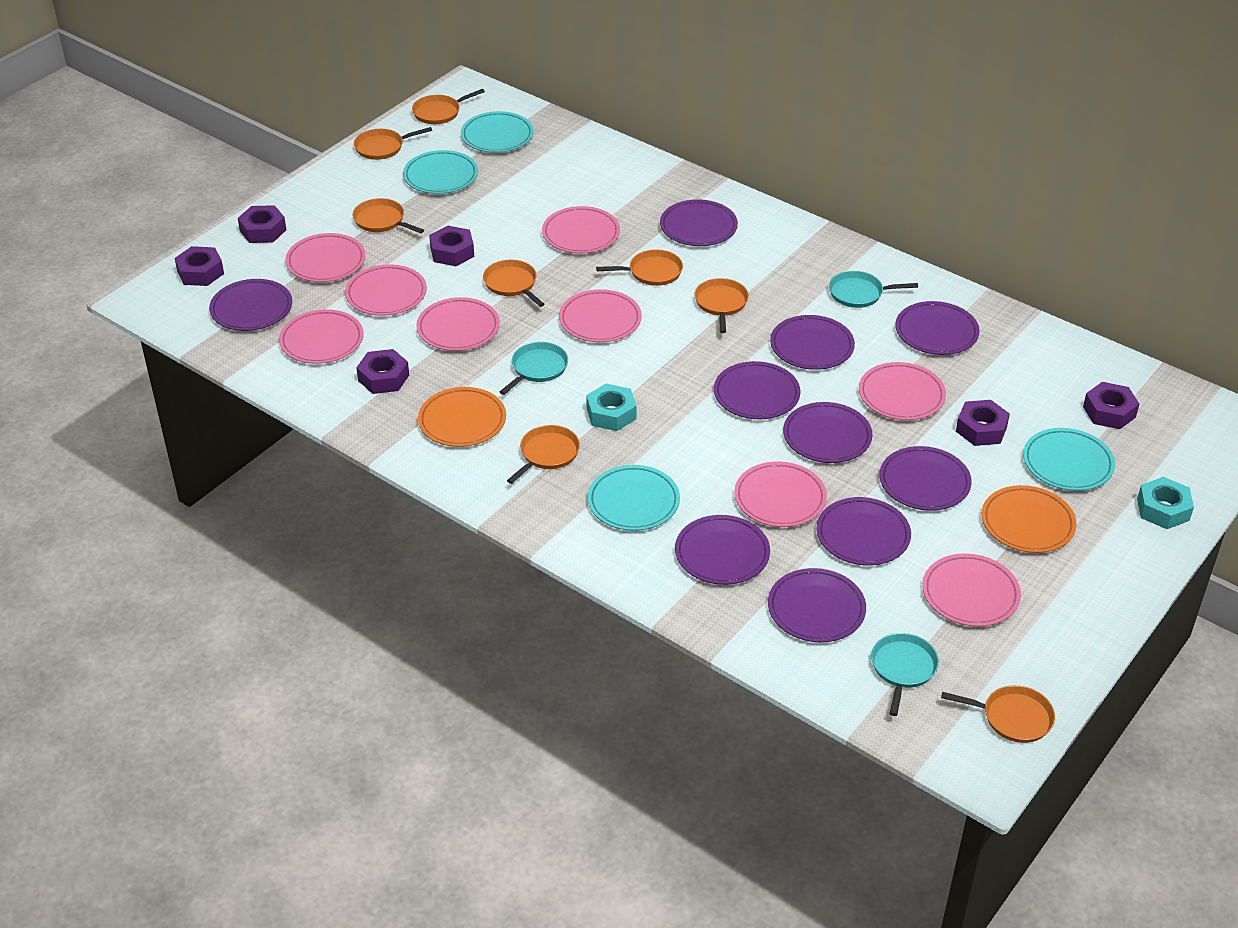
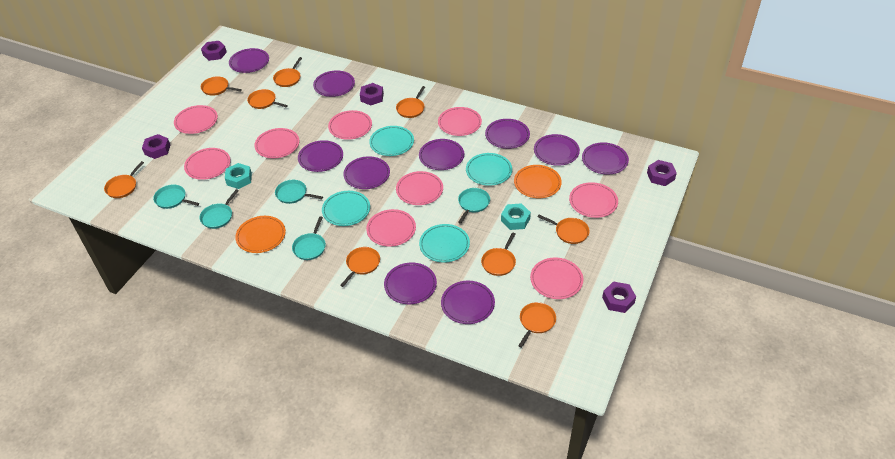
orange pan: 8 -> 9
purple nut: 6 -> 5
turquoise pan: 3 -> 5

